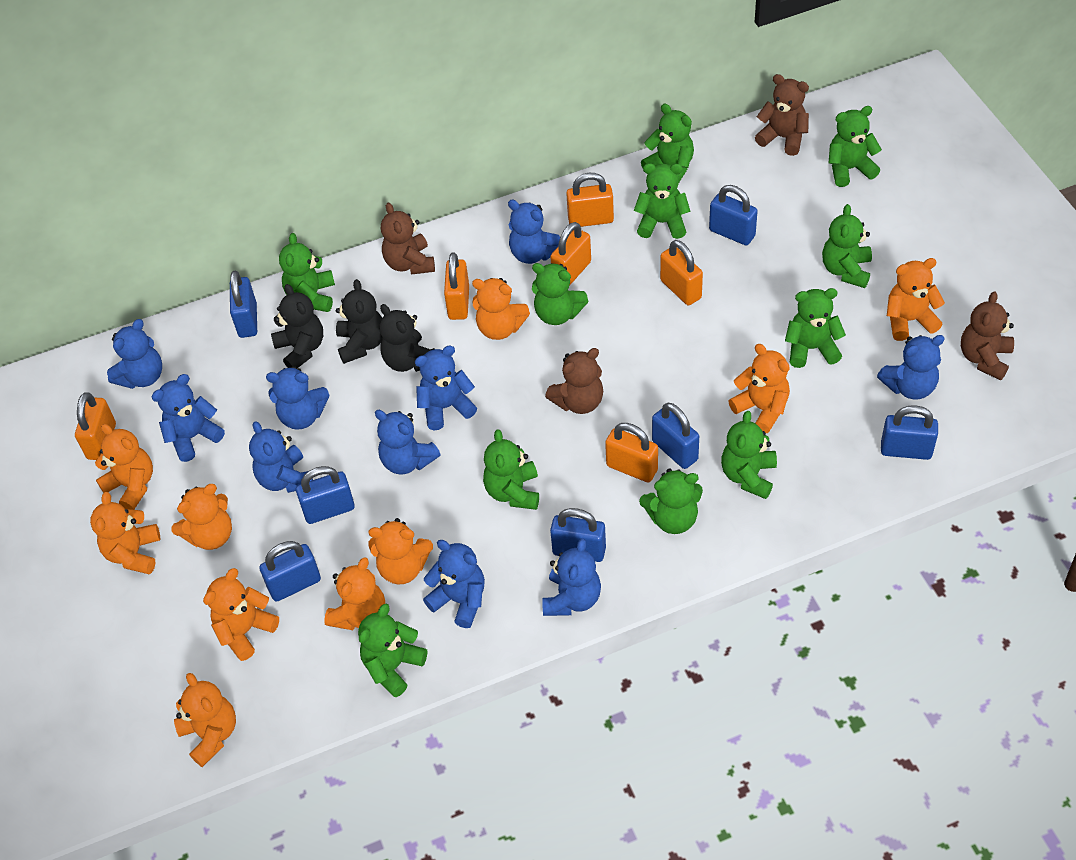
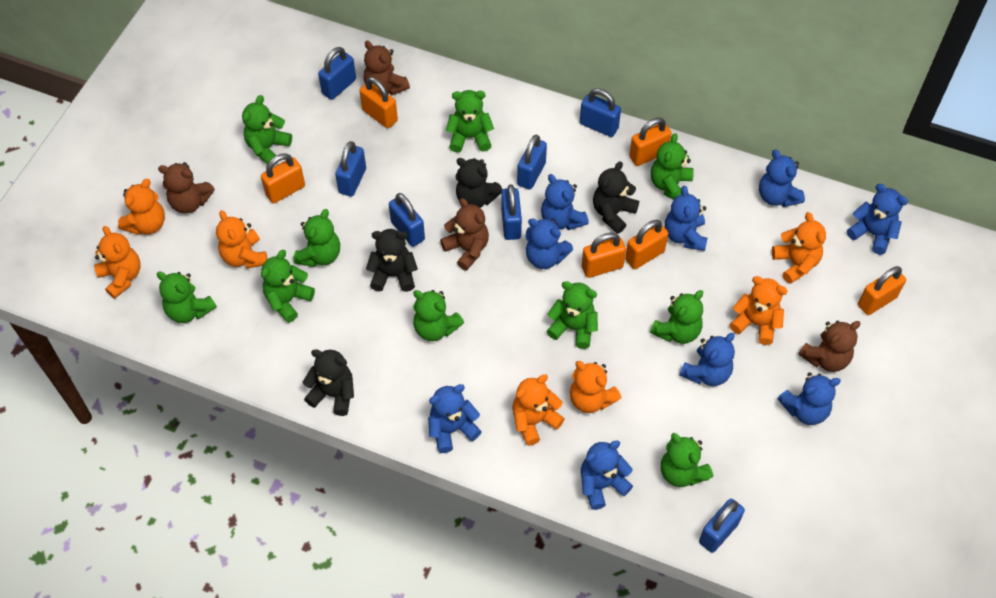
black teddy bear: 3 -> 4
blue teddy bear: 10 -> 9
green teddy bear: 11 -> 10
orange teddy bear: 10 -> 7

